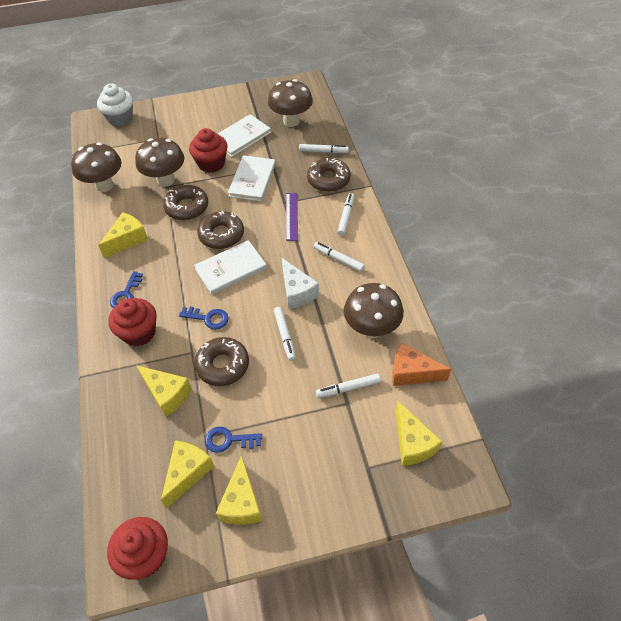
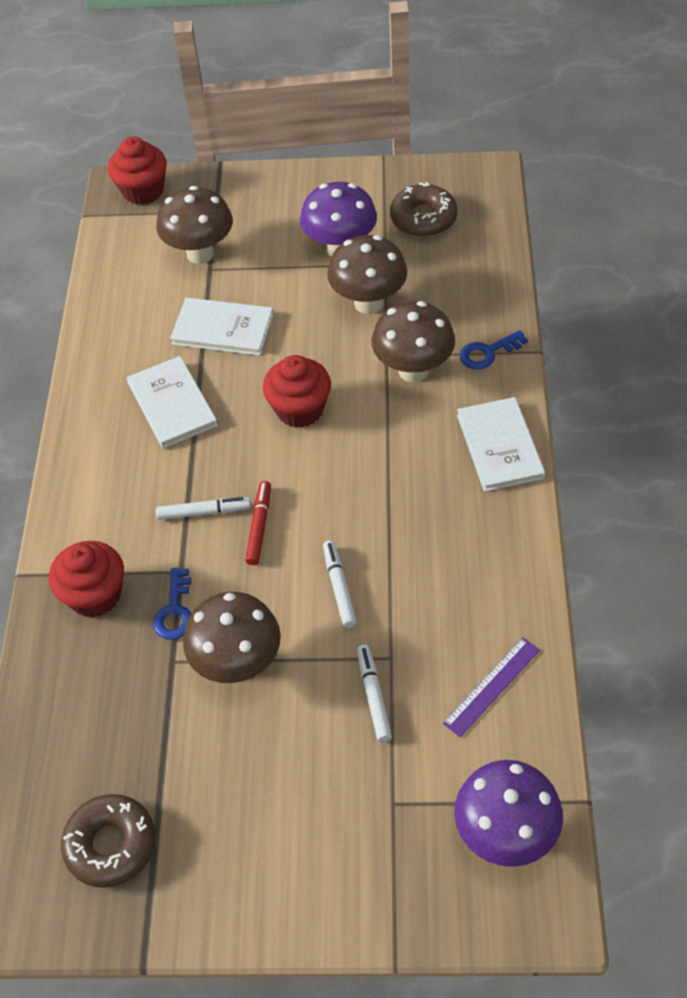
blue key: 3 -> 2
brown donut: 4 -> 2
orange cheese: 1 -> 0
purple mushroom: 0 -> 2
red marker: 0 -> 1
white cheese: 1 -> 0
white cupcake: 1 -> 0
white marker: 5 -> 3
yellow cheese: 5 -> 0

